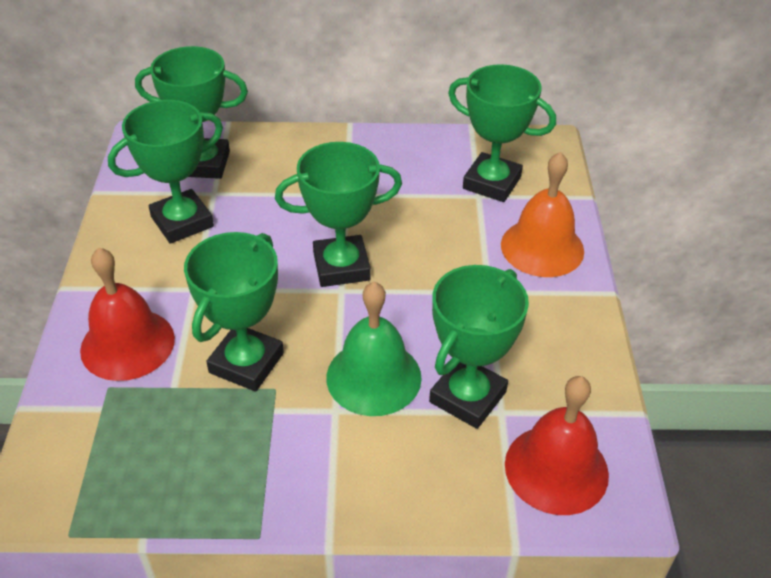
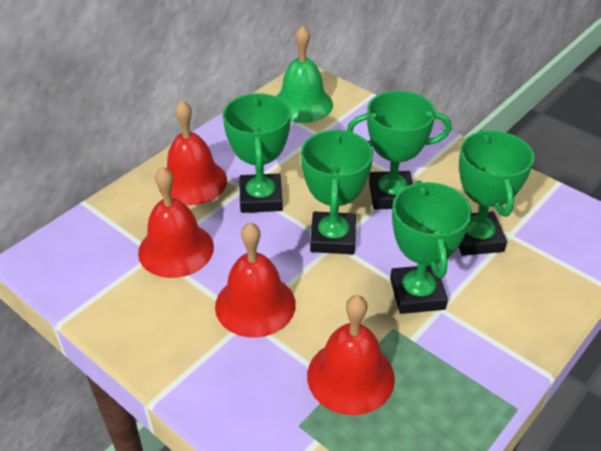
green trophy: 6 -> 5
orange bell: 1 -> 0
red bell: 2 -> 4

